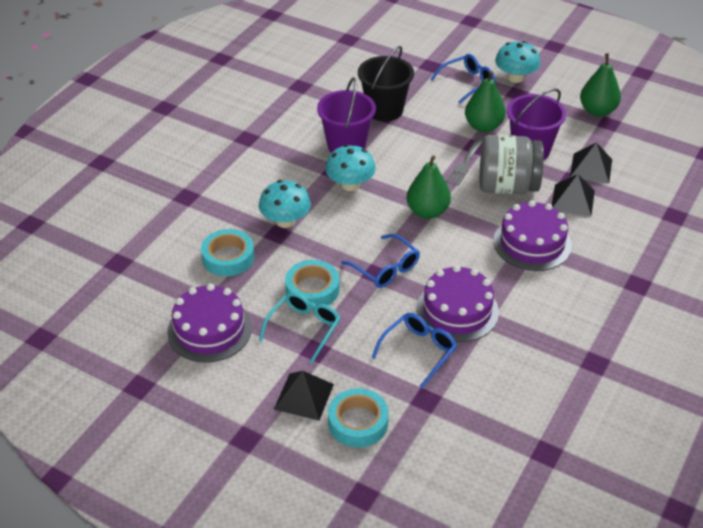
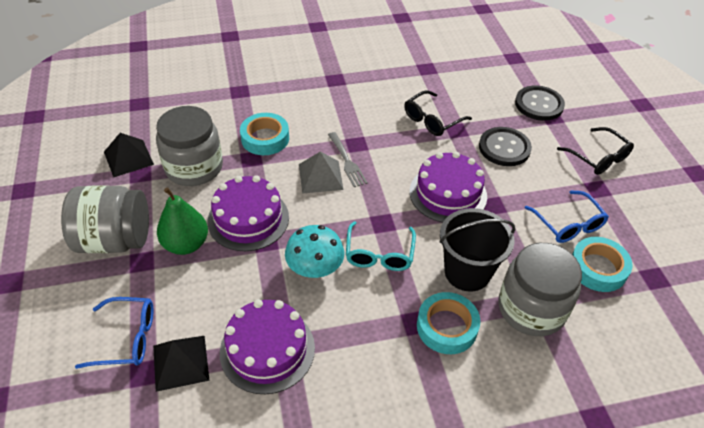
black button: 0 -> 2
black glasses: 0 -> 2
black pyramid: 3 -> 2
blue glasses: 3 -> 2
green pear: 3 -> 1
grey jar: 1 -> 3
grey pyramid: 0 -> 1
purple bucket: 2 -> 0
turquoise mushroom: 3 -> 1

